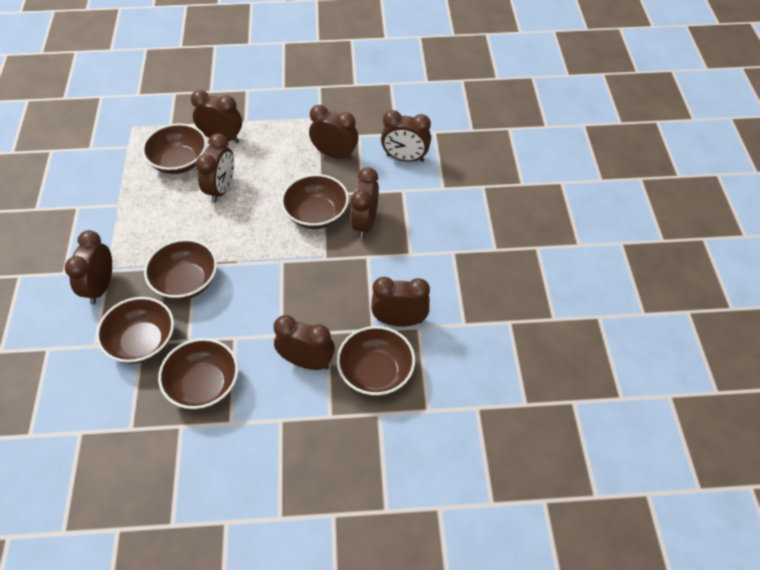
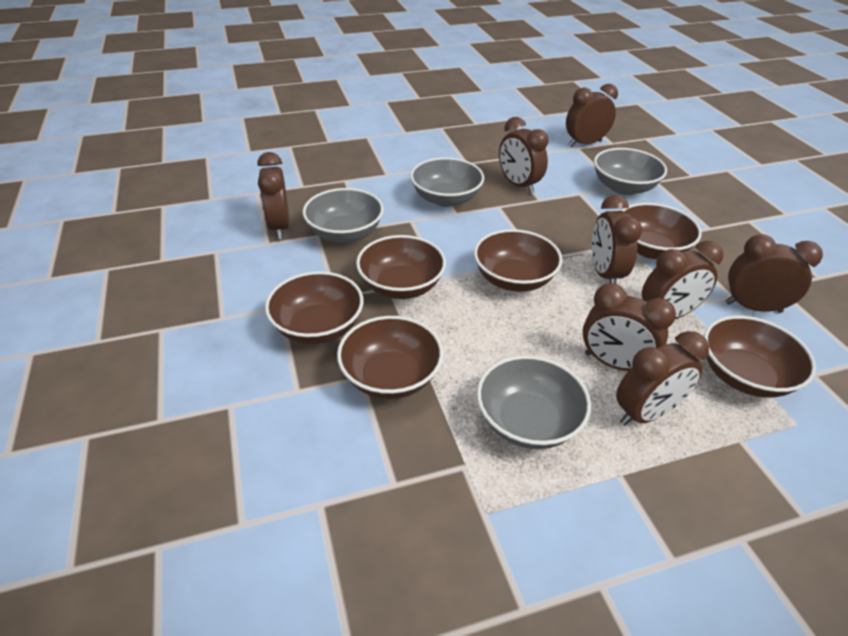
grey bowl: 0 -> 4

